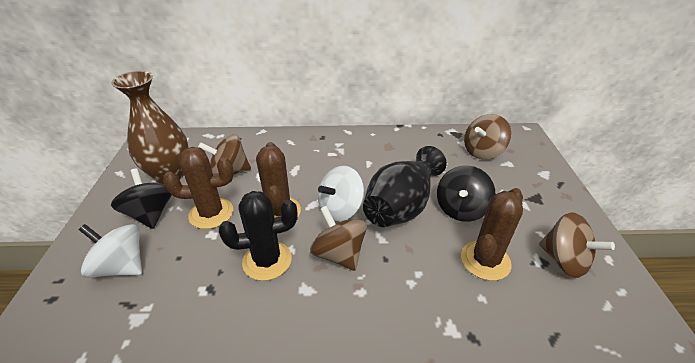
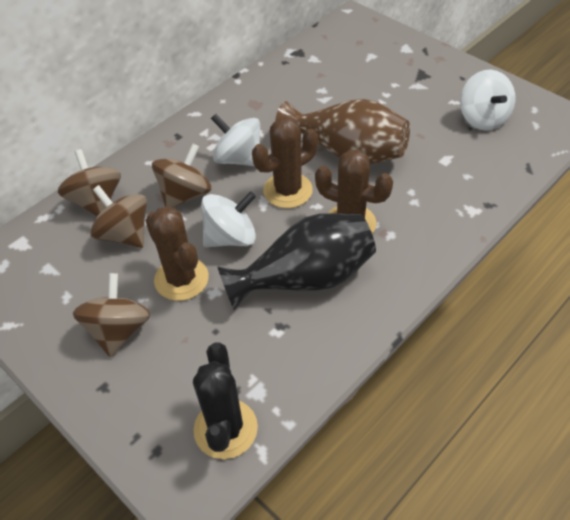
black spinning top: 2 -> 0
white spinning top: 2 -> 3

